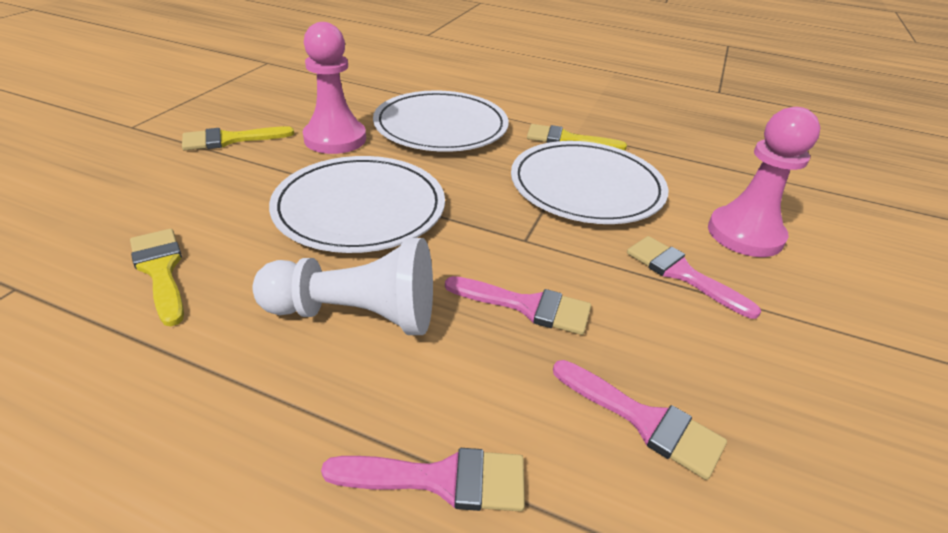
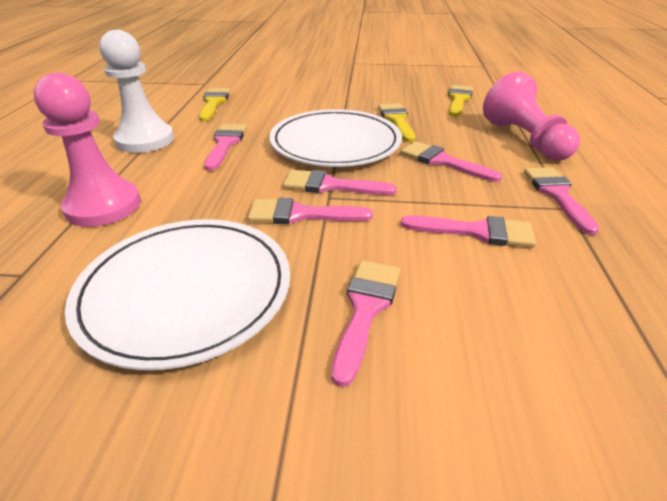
pink brush: 4 -> 7
white plate: 3 -> 2

